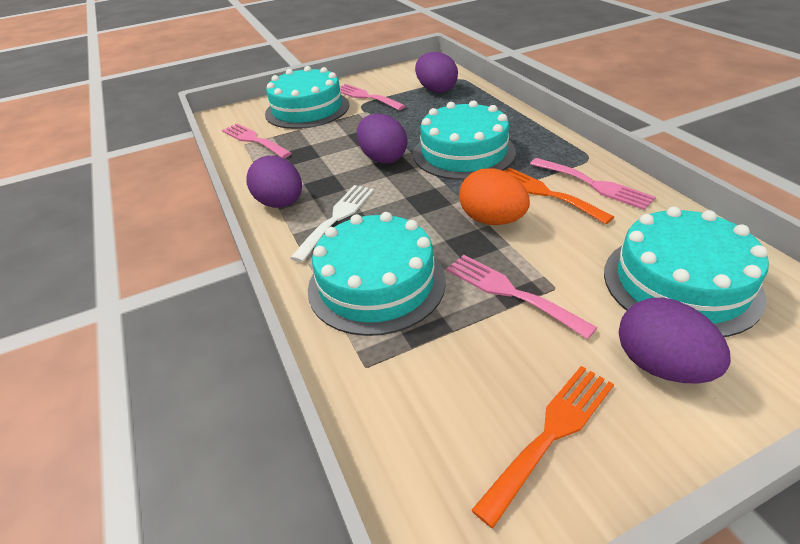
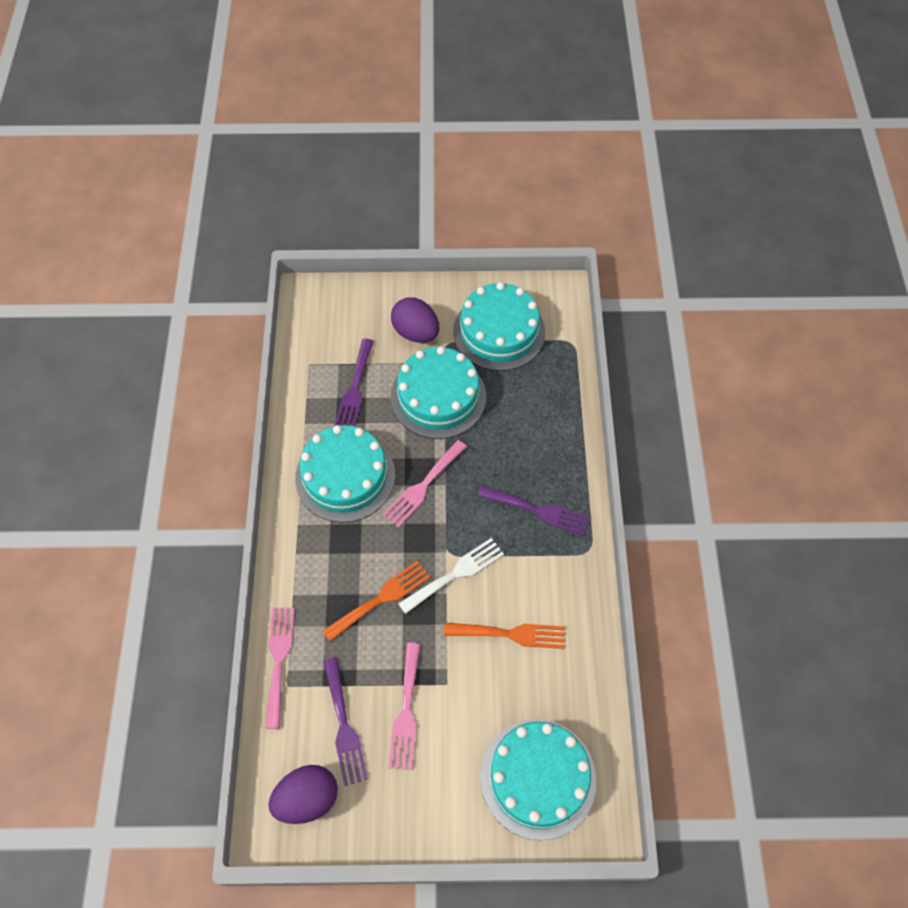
orange egg: 1 -> 0
pink fork: 4 -> 3
purple egg: 4 -> 2
purple fork: 0 -> 3

